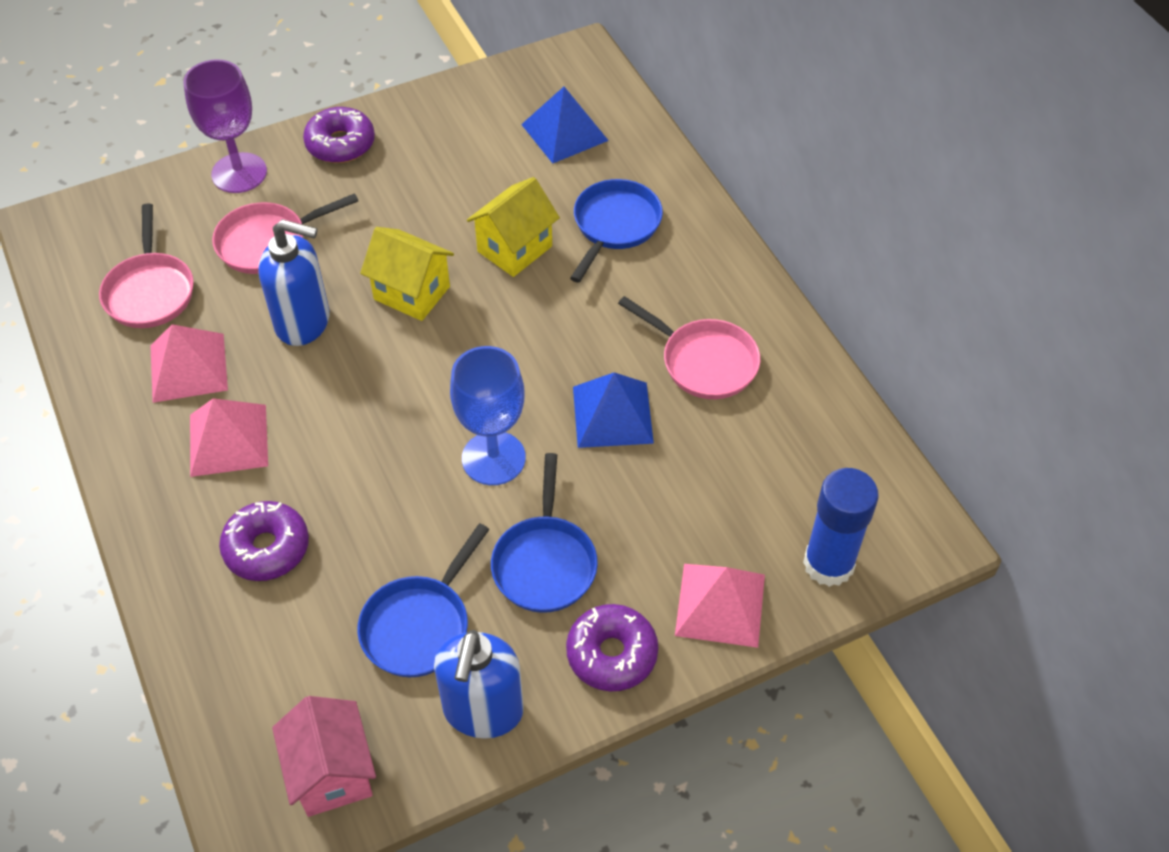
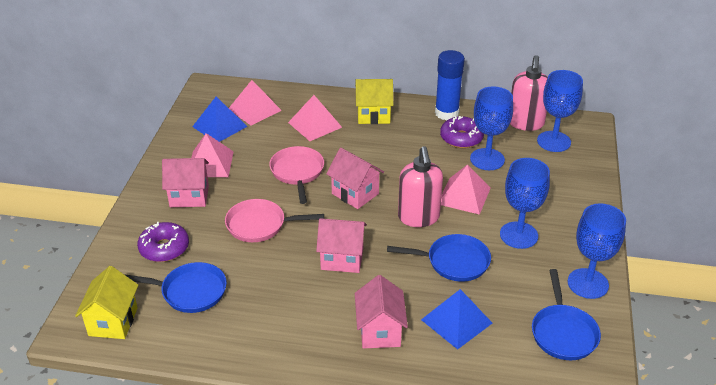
blue goblet: 1 -> 4
blue soap dispenser: 2 -> 0
pink house: 1 -> 4
pink pan: 3 -> 2
pink pyramid: 3 -> 4
pink soap dispenser: 0 -> 2
purple donut: 3 -> 2
purple goblet: 1 -> 0

